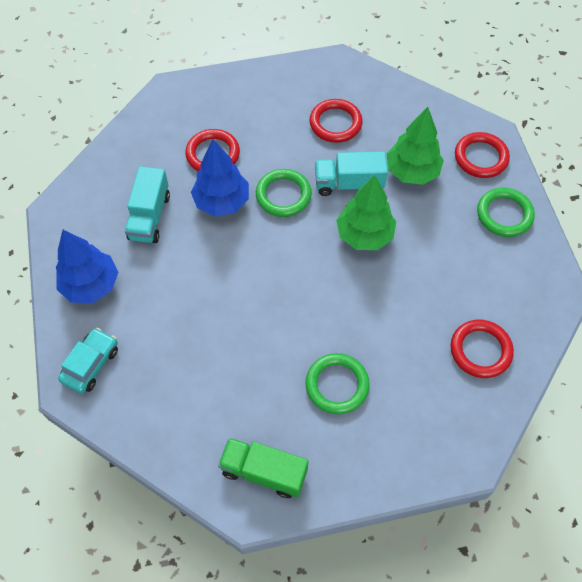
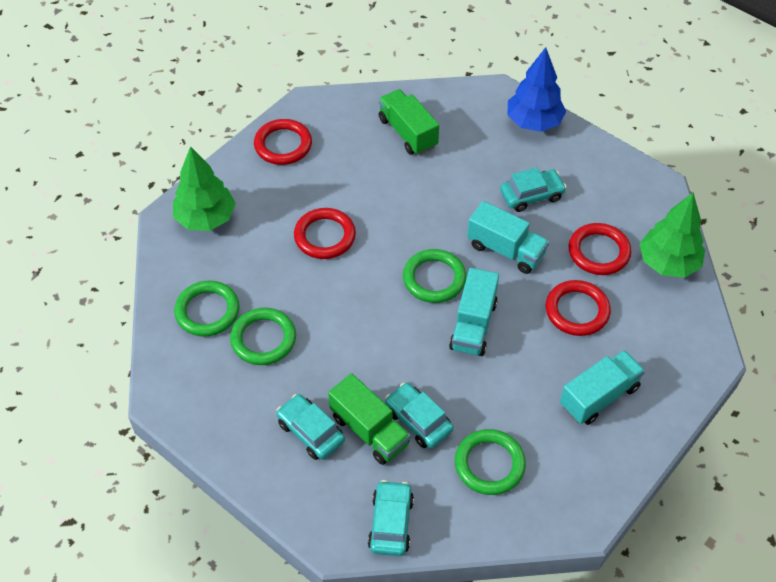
blue tree: 2 -> 1
green ring: 3 -> 4
green truck: 1 -> 2
turquoise car: 1 -> 4
turquoise truck: 2 -> 3

